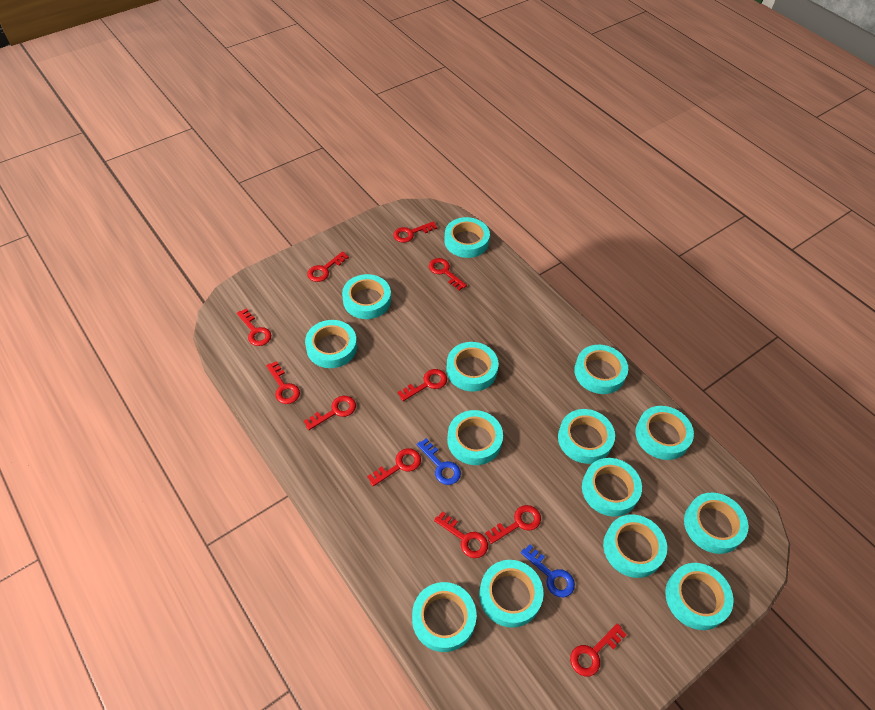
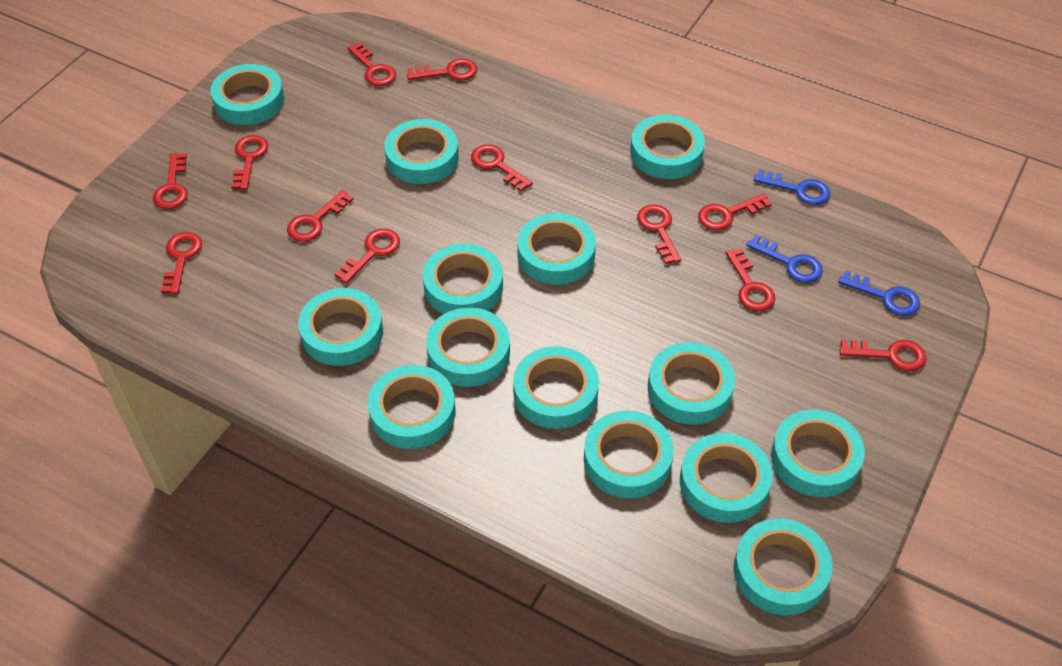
blue key: 2 -> 3
red key: 11 -> 12

